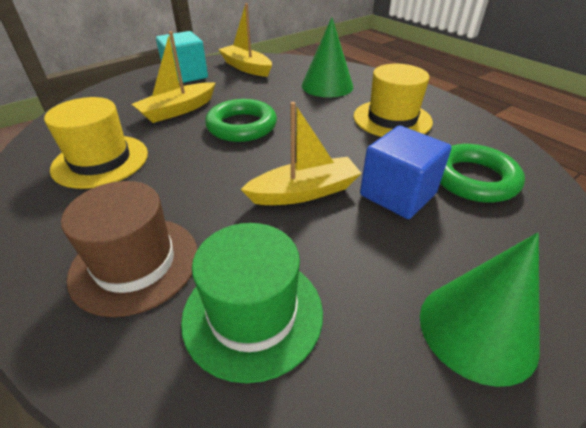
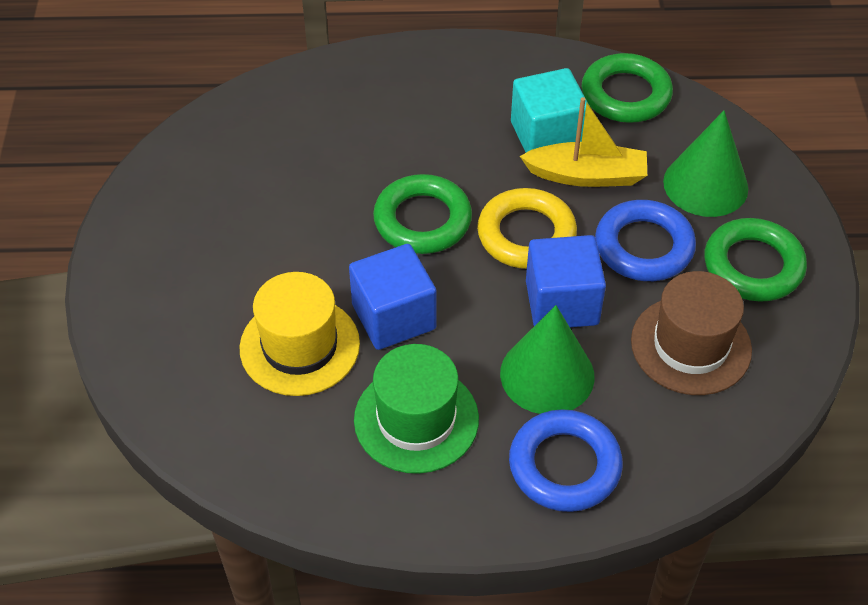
blue cube: 1 -> 2
blue ring: 0 -> 2
green ring: 2 -> 3
yellow boat: 3 -> 1
yellow hat: 2 -> 1
yellow ring: 0 -> 1

